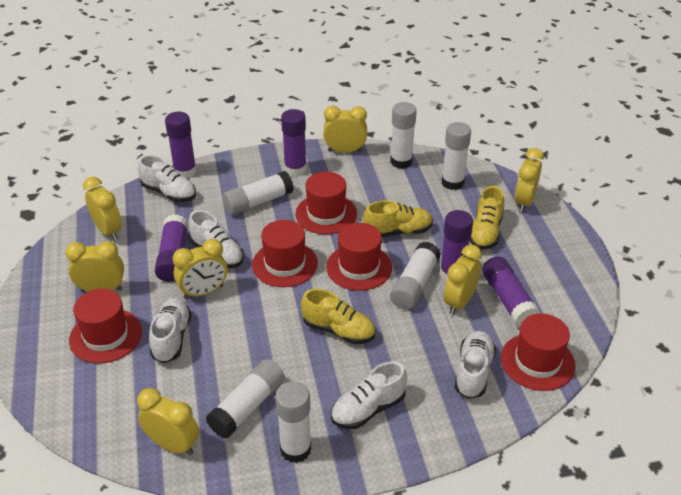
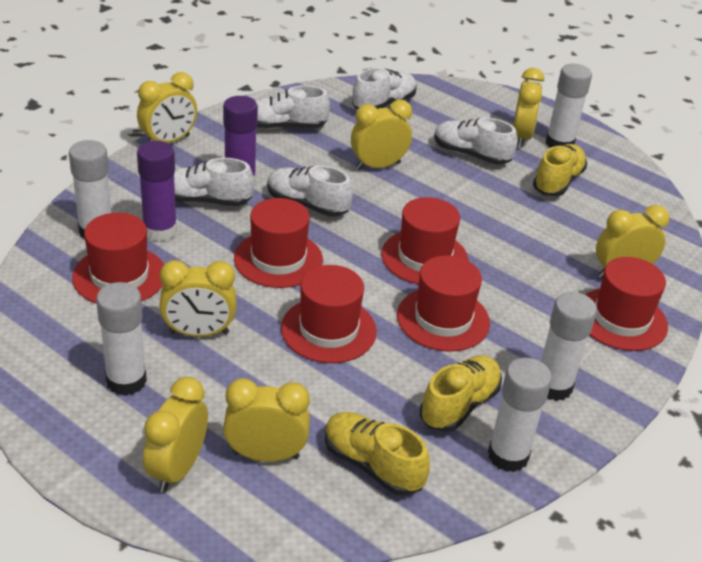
purple glue stick: 5 -> 2
red hat: 5 -> 6
white glue stick: 6 -> 5

